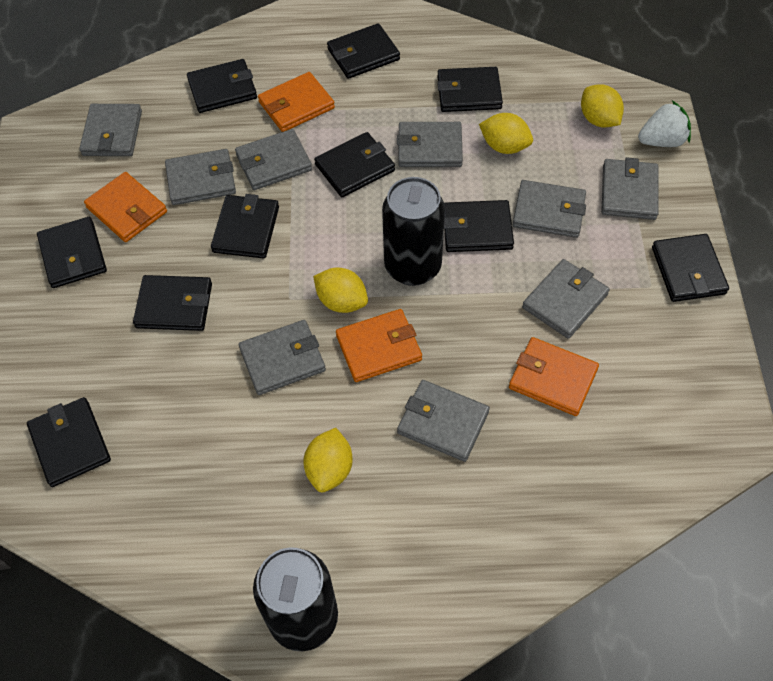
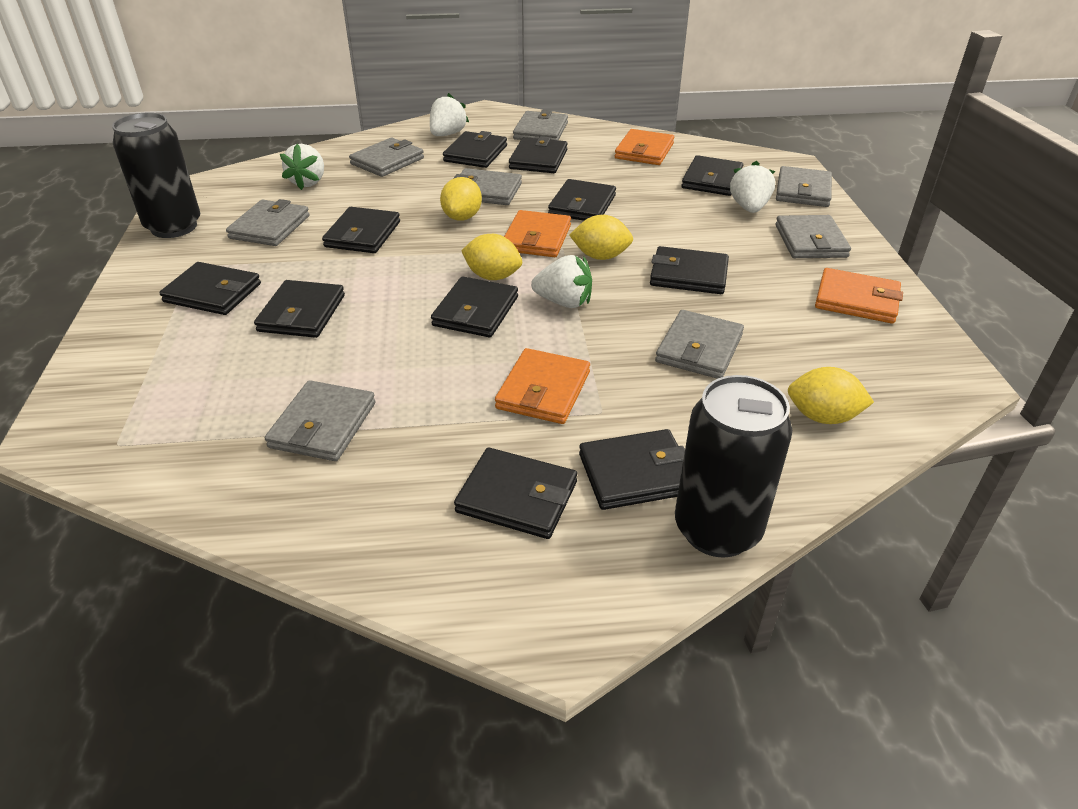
black wallet: 10 -> 11
grey wallet: 9 -> 8
white strawberry: 1 -> 4

